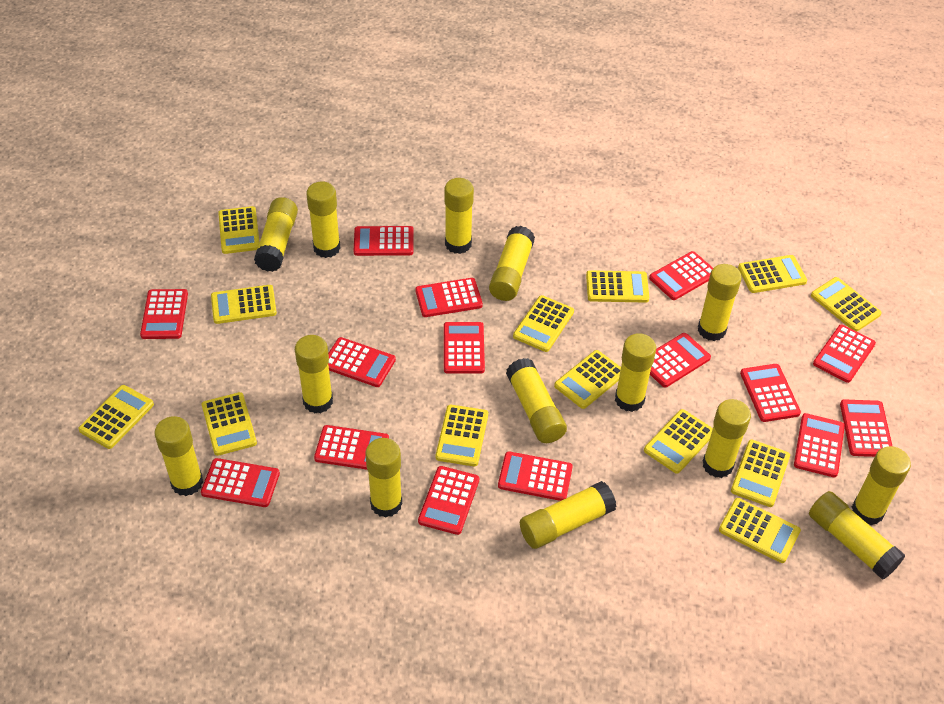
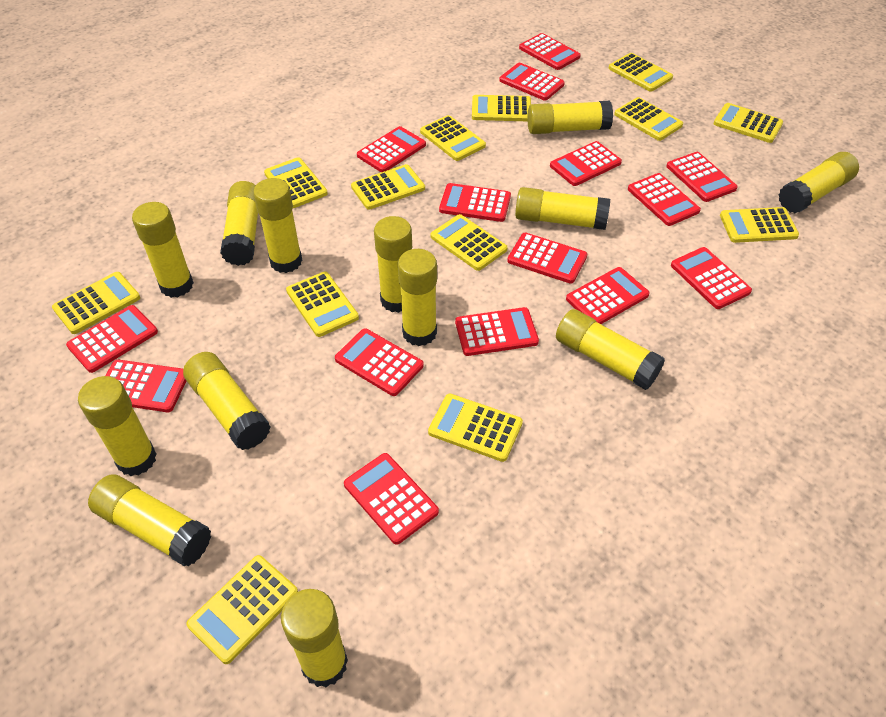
yellow glue stick: 14 -> 13

